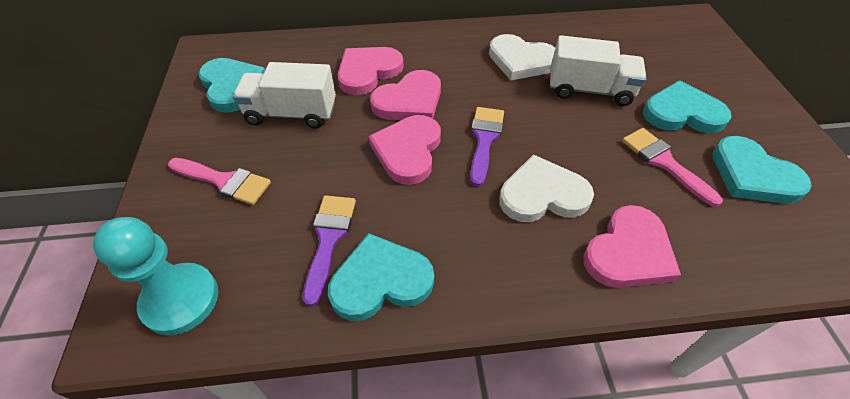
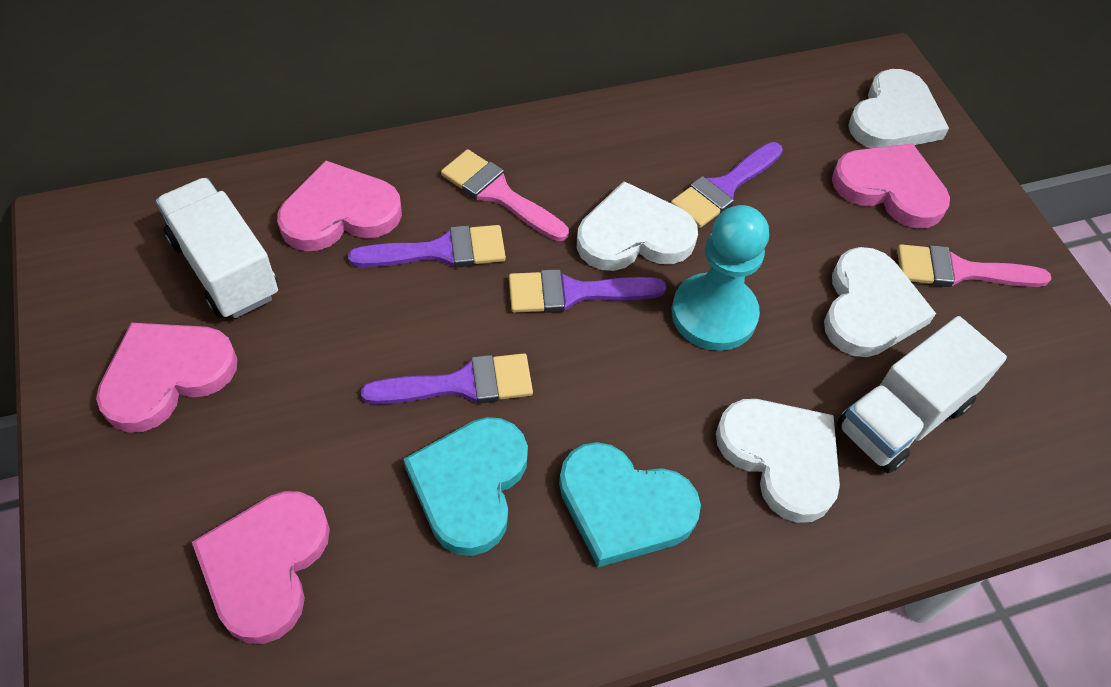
purple brush: 2 -> 4
turquoise heart: 4 -> 2
white heart: 2 -> 4

